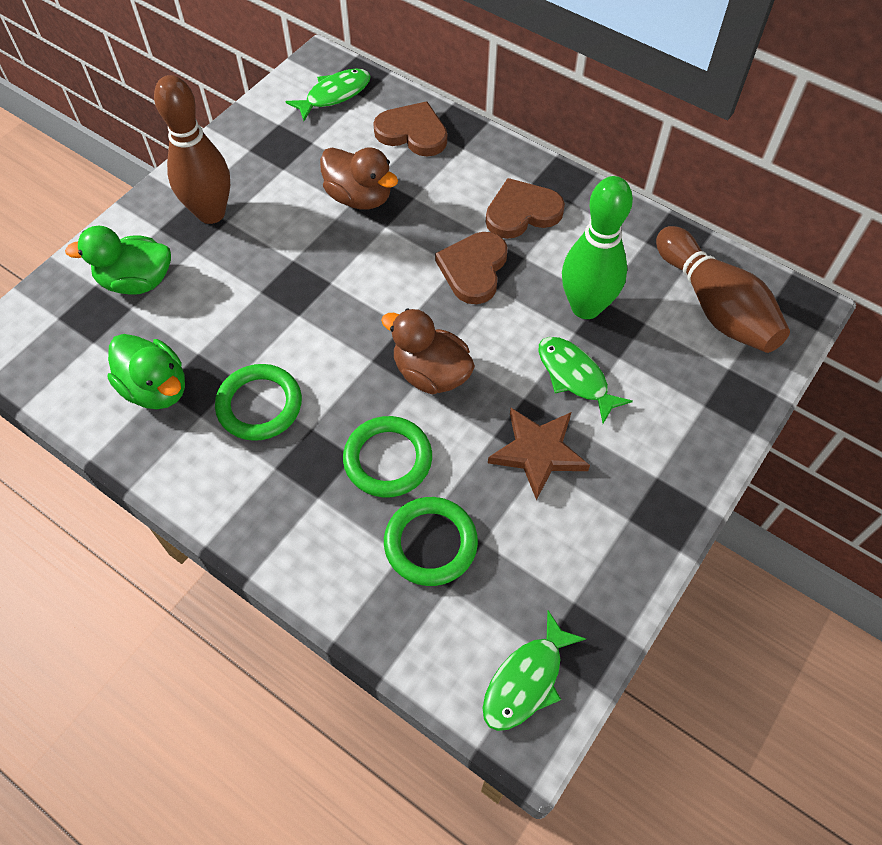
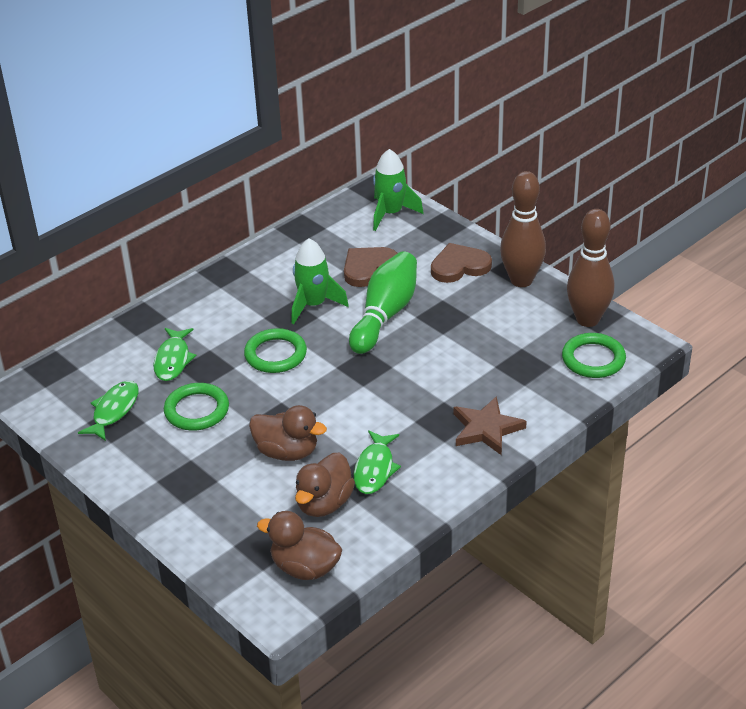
brown duck: 2 -> 3
brown heart: 3 -> 2
green duck: 2 -> 0
green rocket: 0 -> 2

